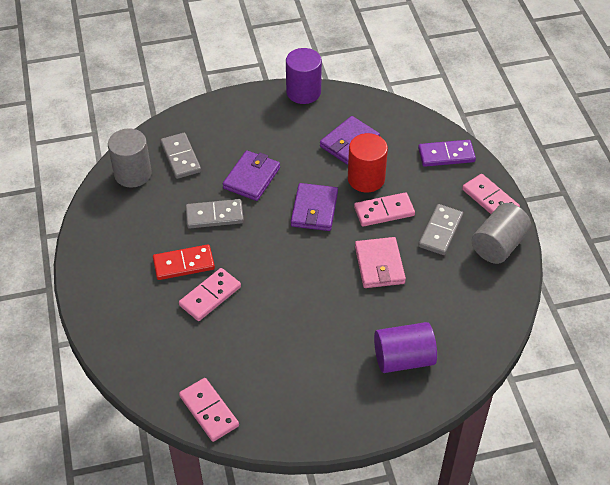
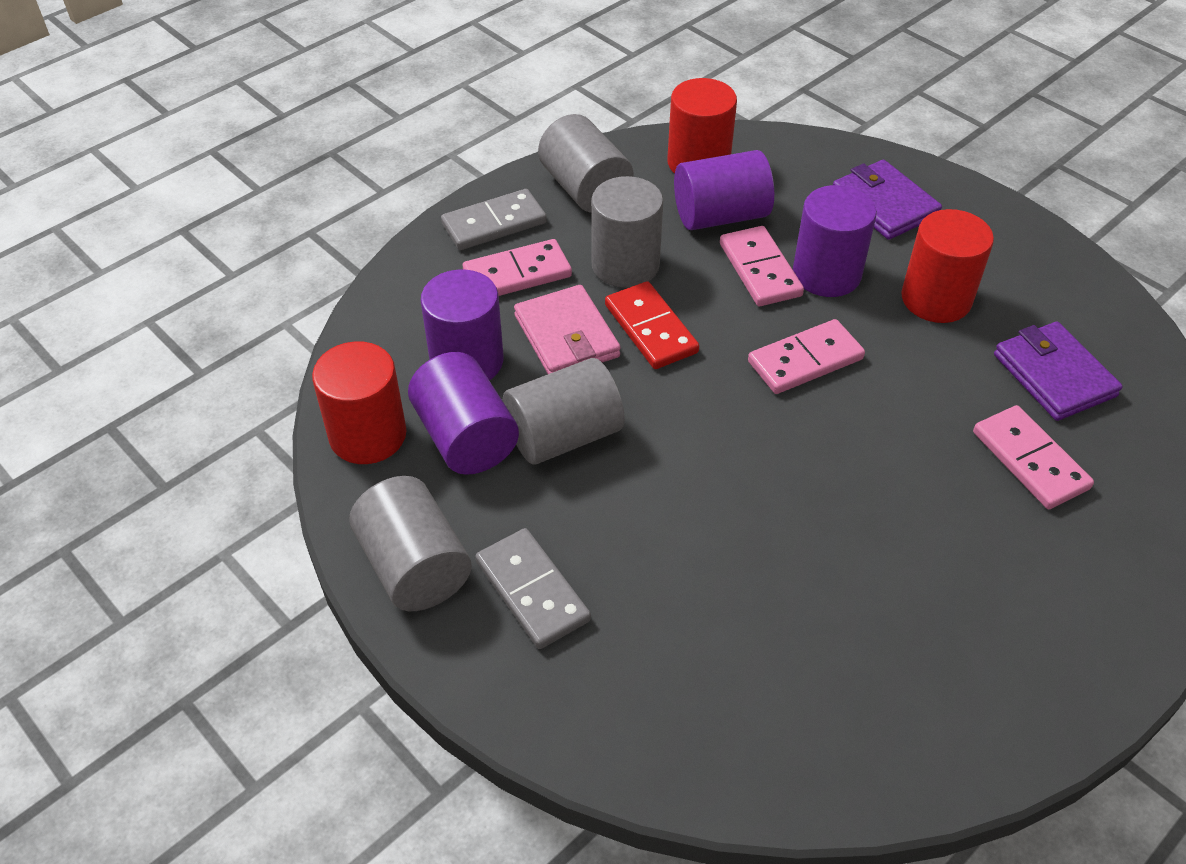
grey cylinder: 2 -> 4
grey domino: 3 -> 2
purple cylinder: 2 -> 4
purple domino: 1 -> 0
purple wallet: 3 -> 2
red cylinder: 1 -> 3

